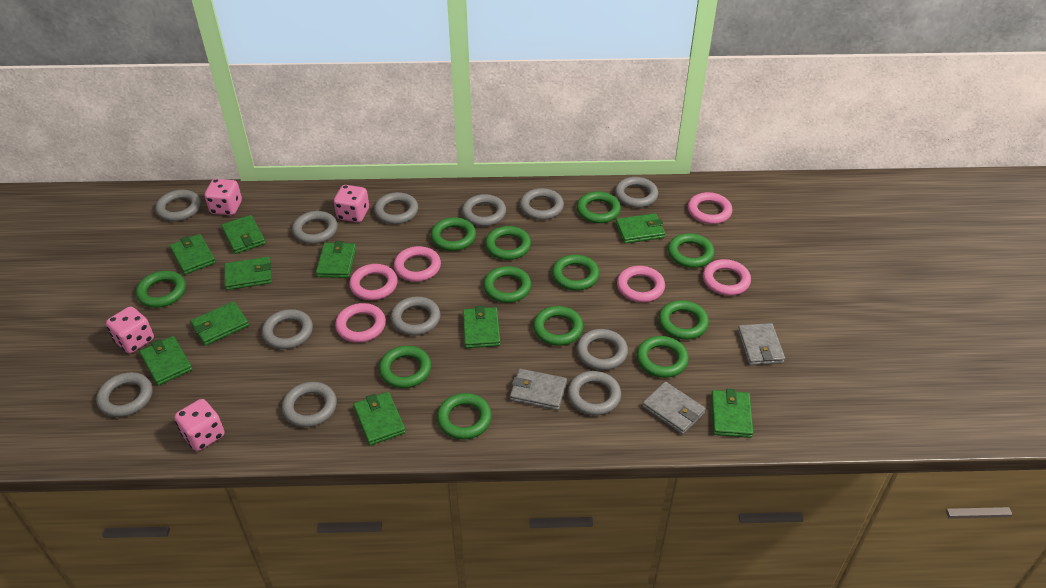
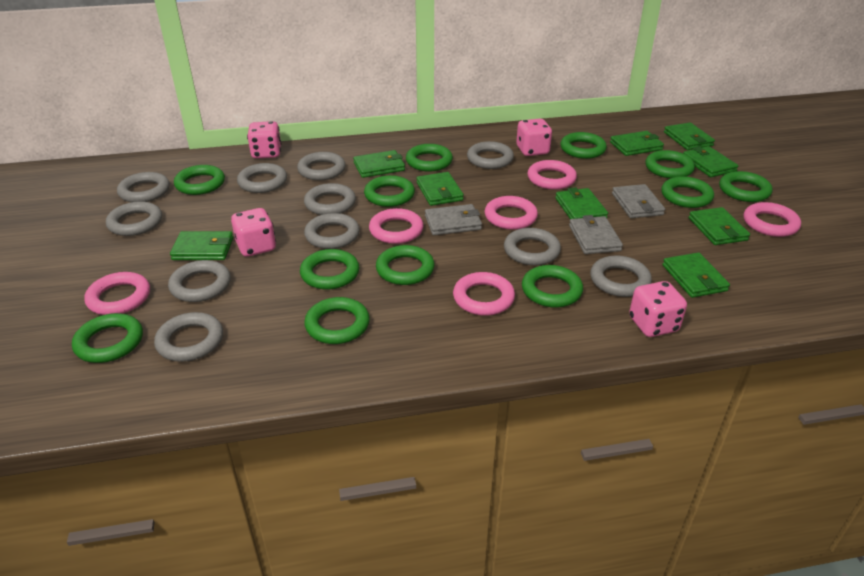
green wallet: 10 -> 9
grey ring: 12 -> 11

